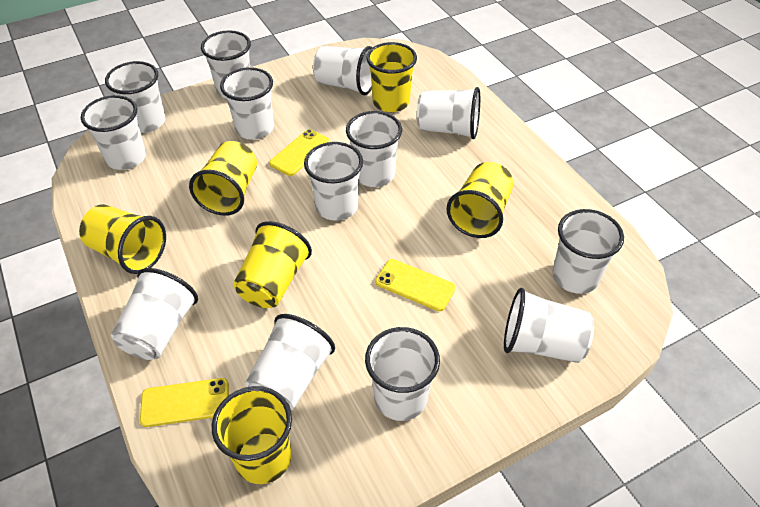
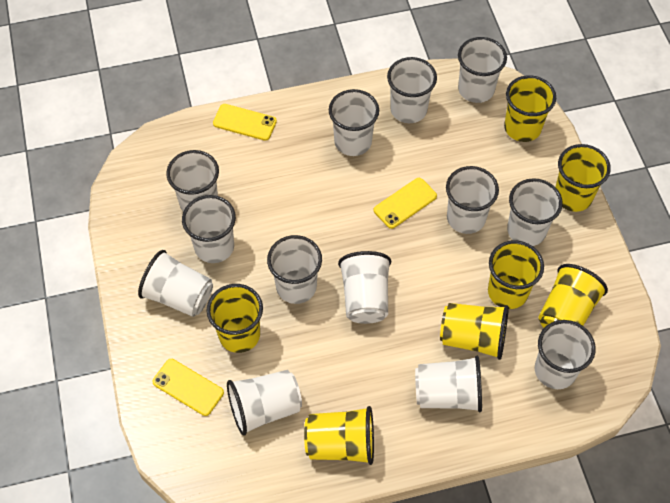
yellow cup: 6 -> 7

